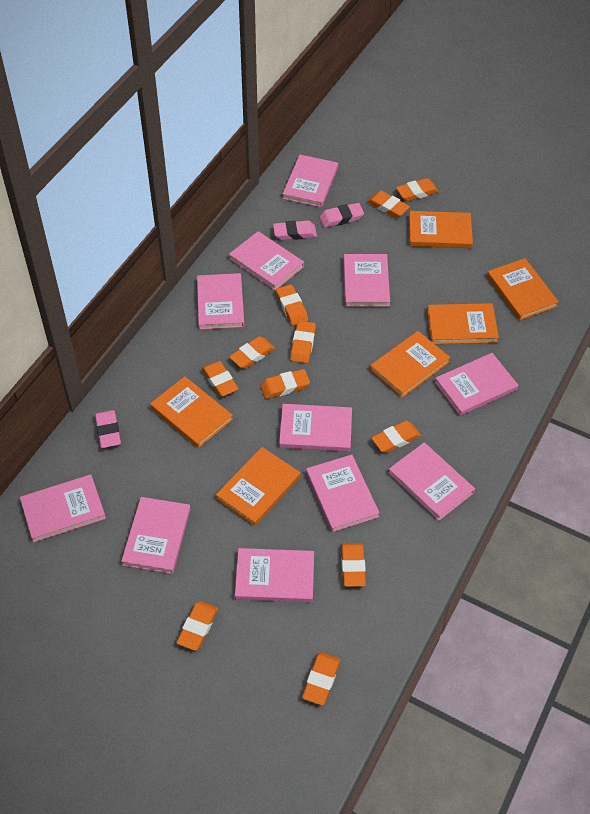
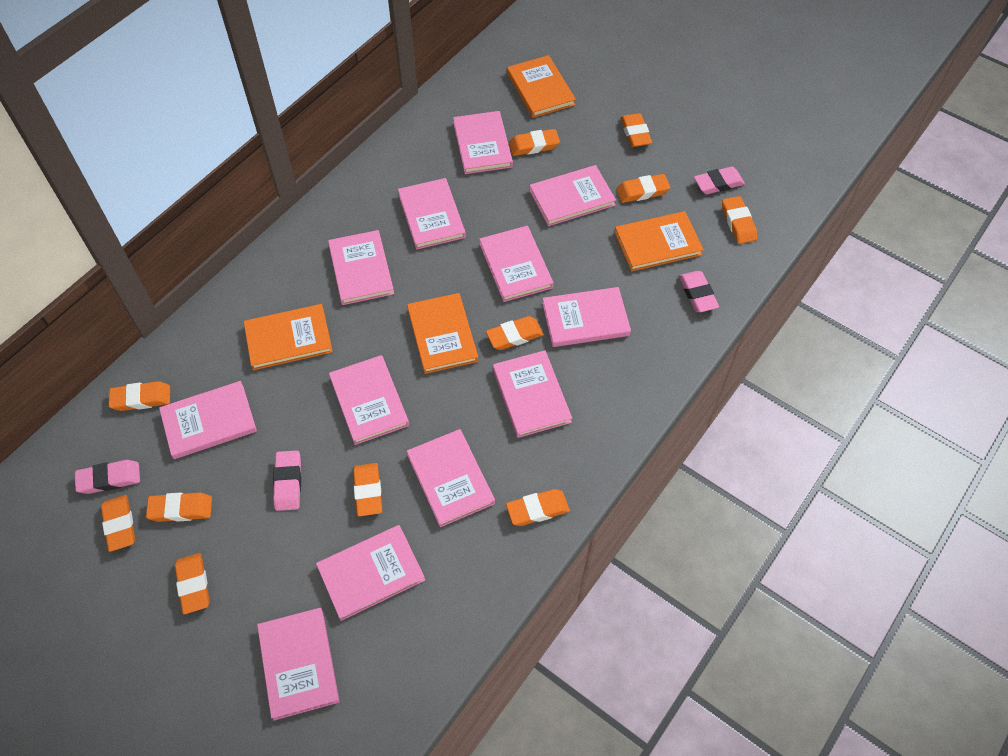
orange book: 6 -> 4
pink book: 11 -> 12
pink eraser: 3 -> 4

